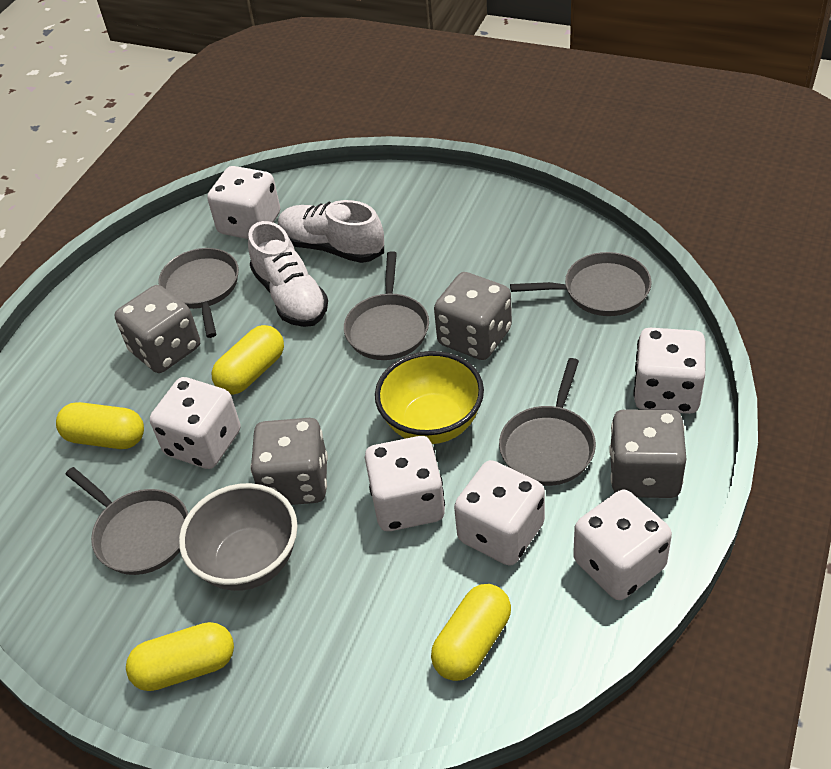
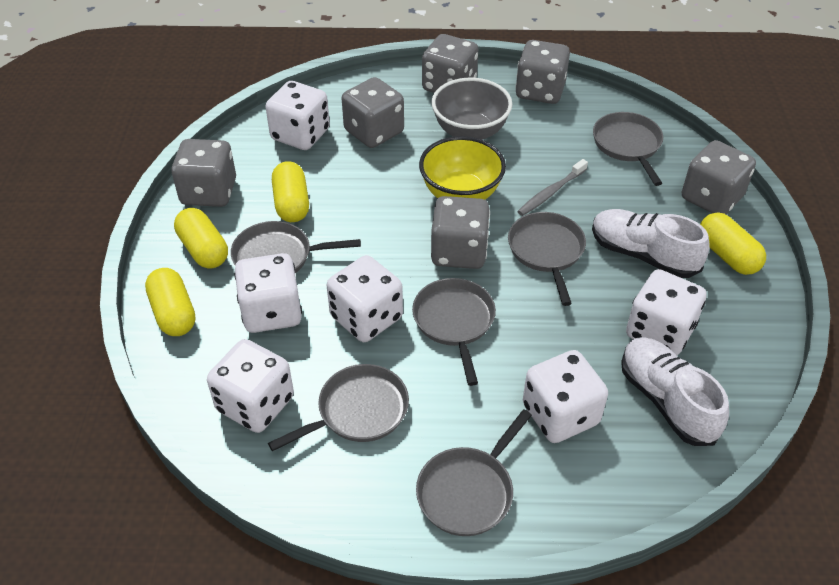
grey dice: 4 -> 6
grey pan: 5 -> 6
grey toothbrush: 0 -> 1

